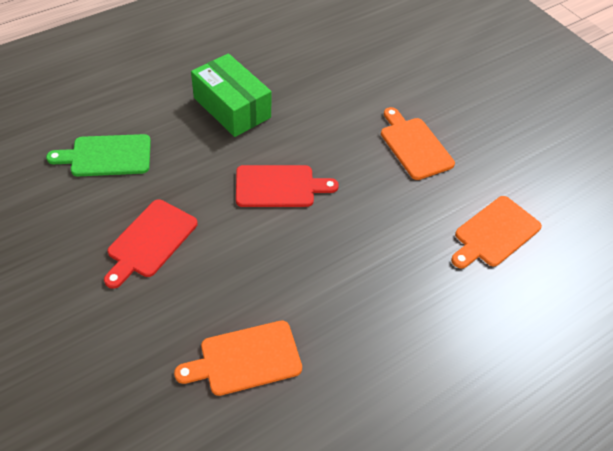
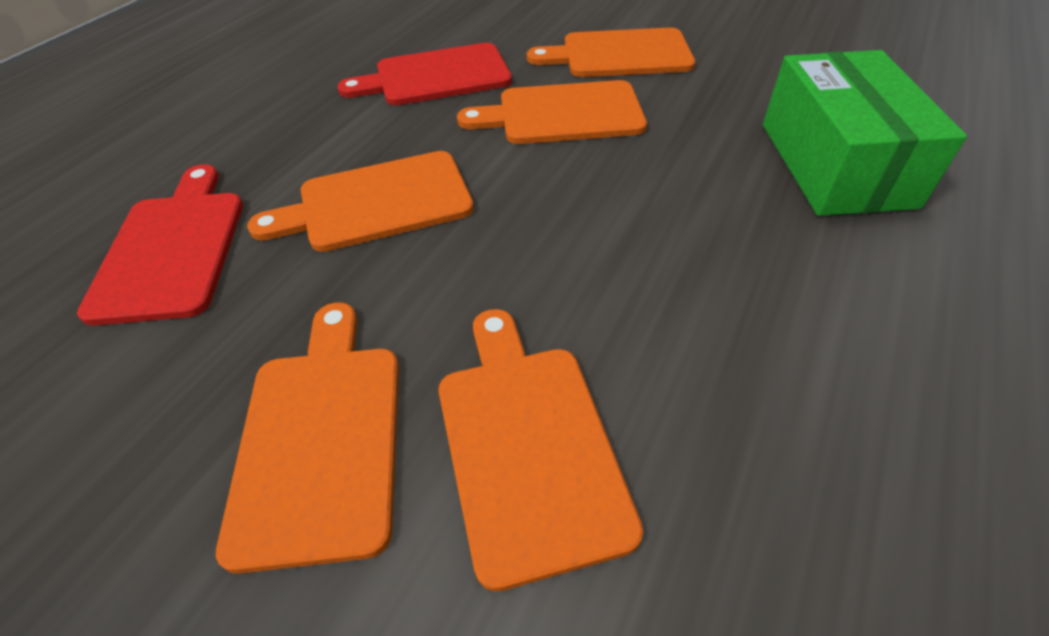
green cutting board: 1 -> 0
orange cutting board: 3 -> 5

